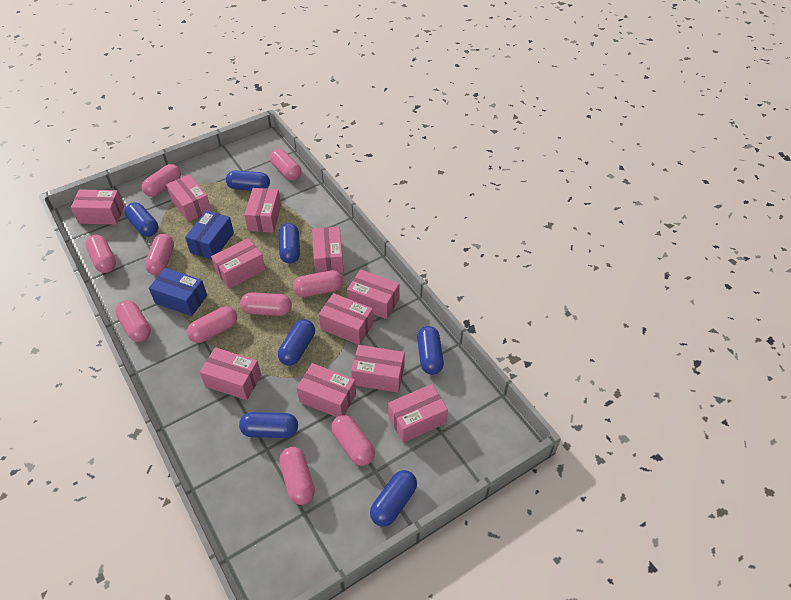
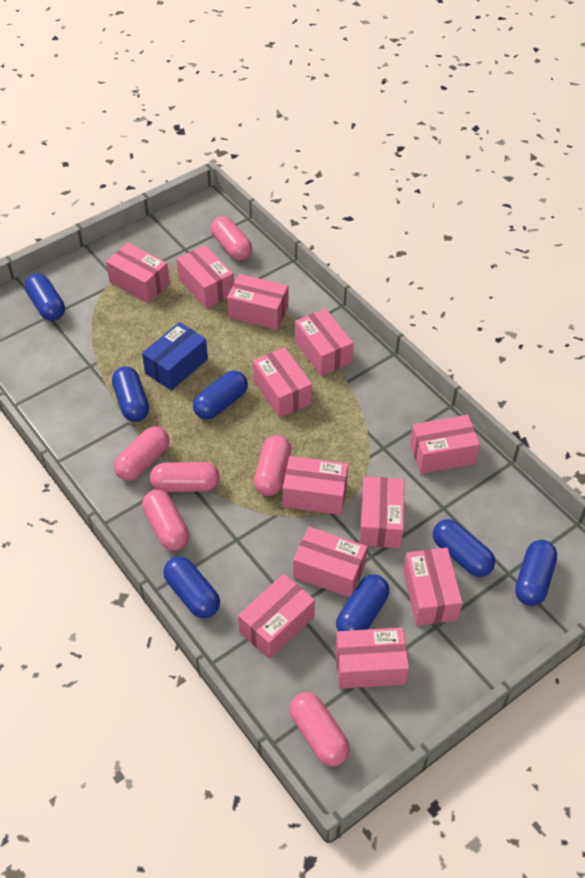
blue box: 2 -> 1
pink box: 11 -> 12
pink capsule: 10 -> 6

